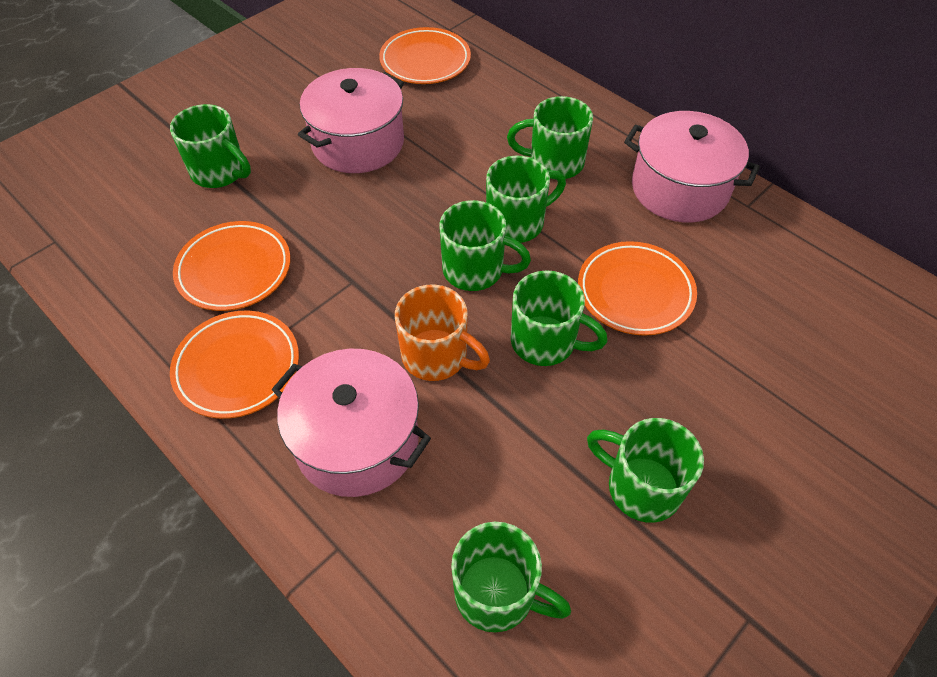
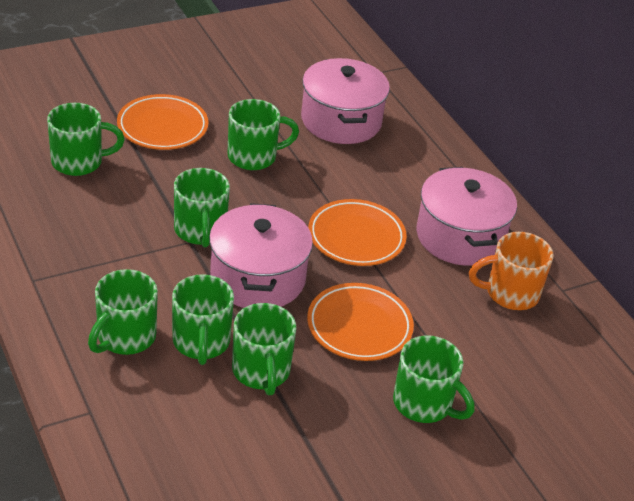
orange plate: 4 -> 3

